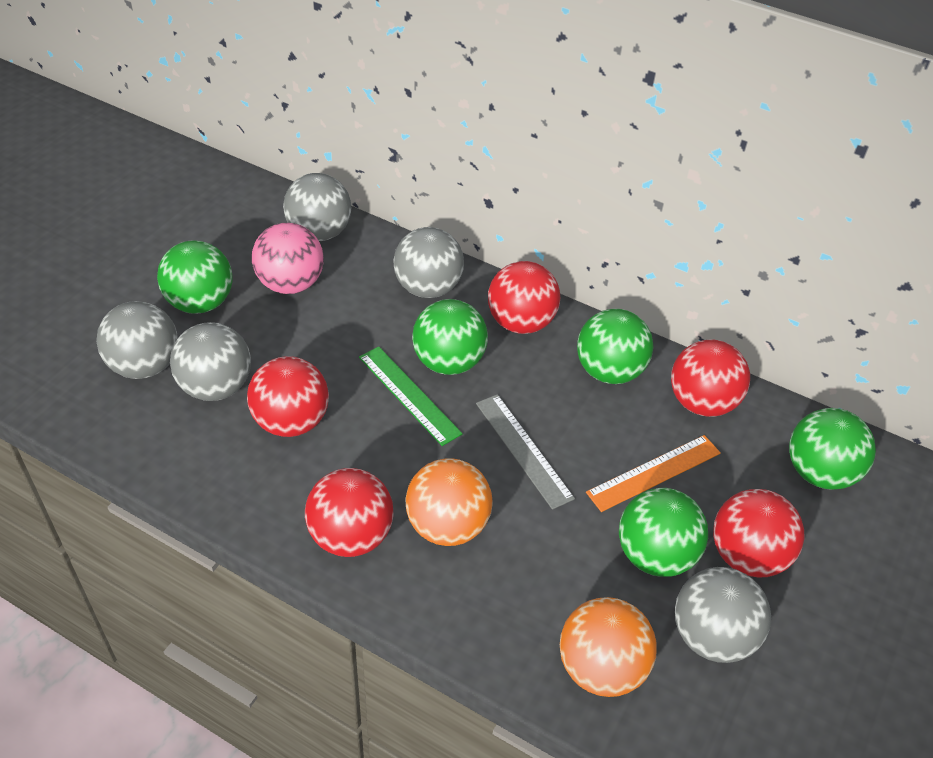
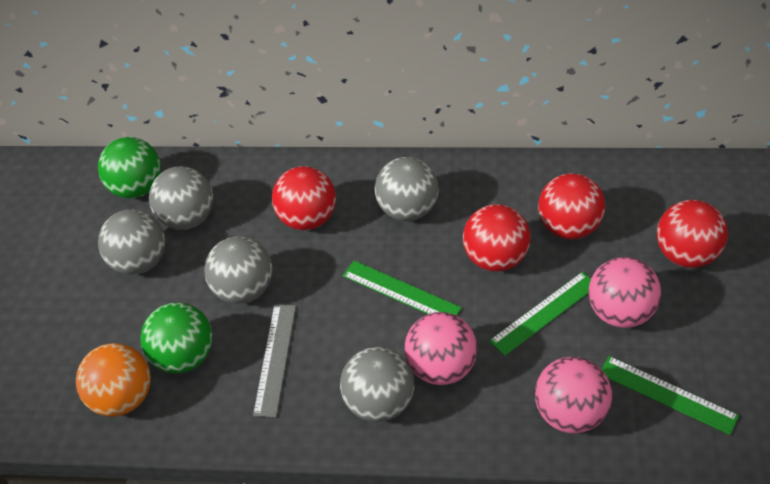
green ball: 5 -> 2
green ruler: 1 -> 3
orange ball: 2 -> 1
orange ruler: 1 -> 0
pink ball: 1 -> 3
red ball: 5 -> 4

